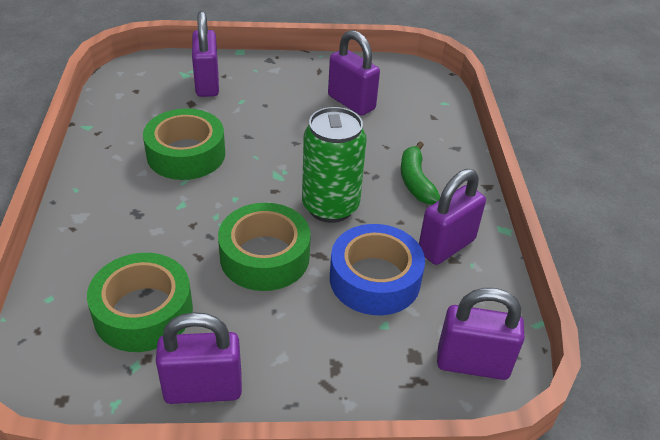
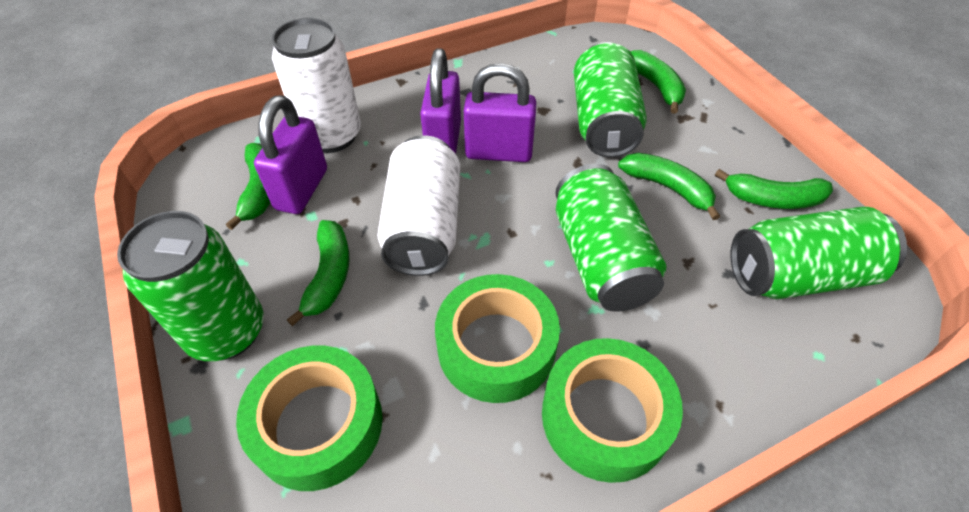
blue tape: 1 -> 0
green banana: 1 -> 5
green can: 1 -> 4
purple padlock: 5 -> 3
white can: 0 -> 2

